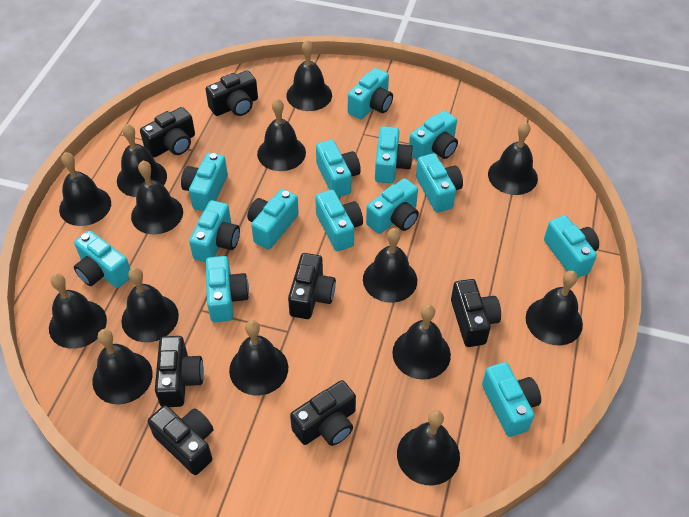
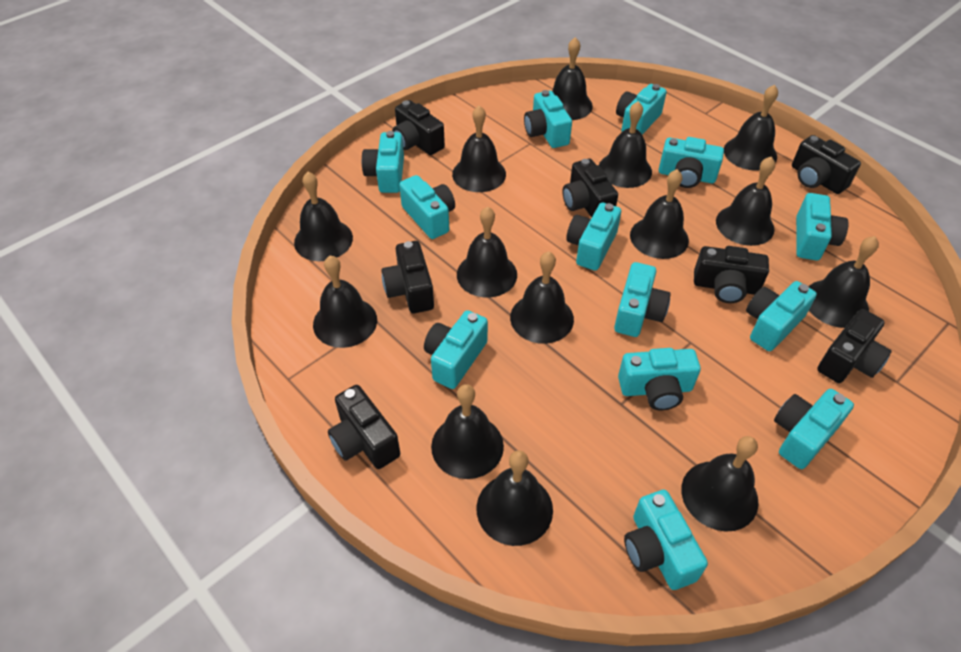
turquoise camera: 14 -> 13

